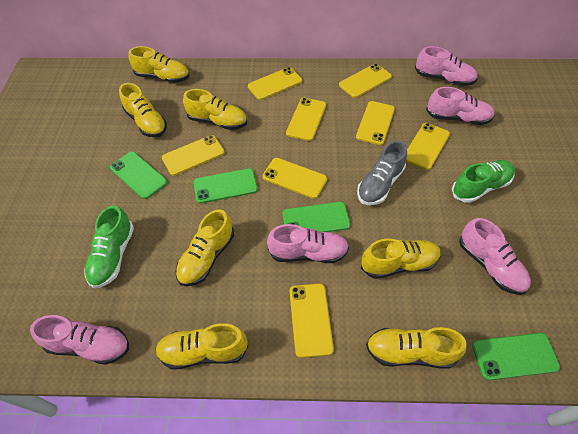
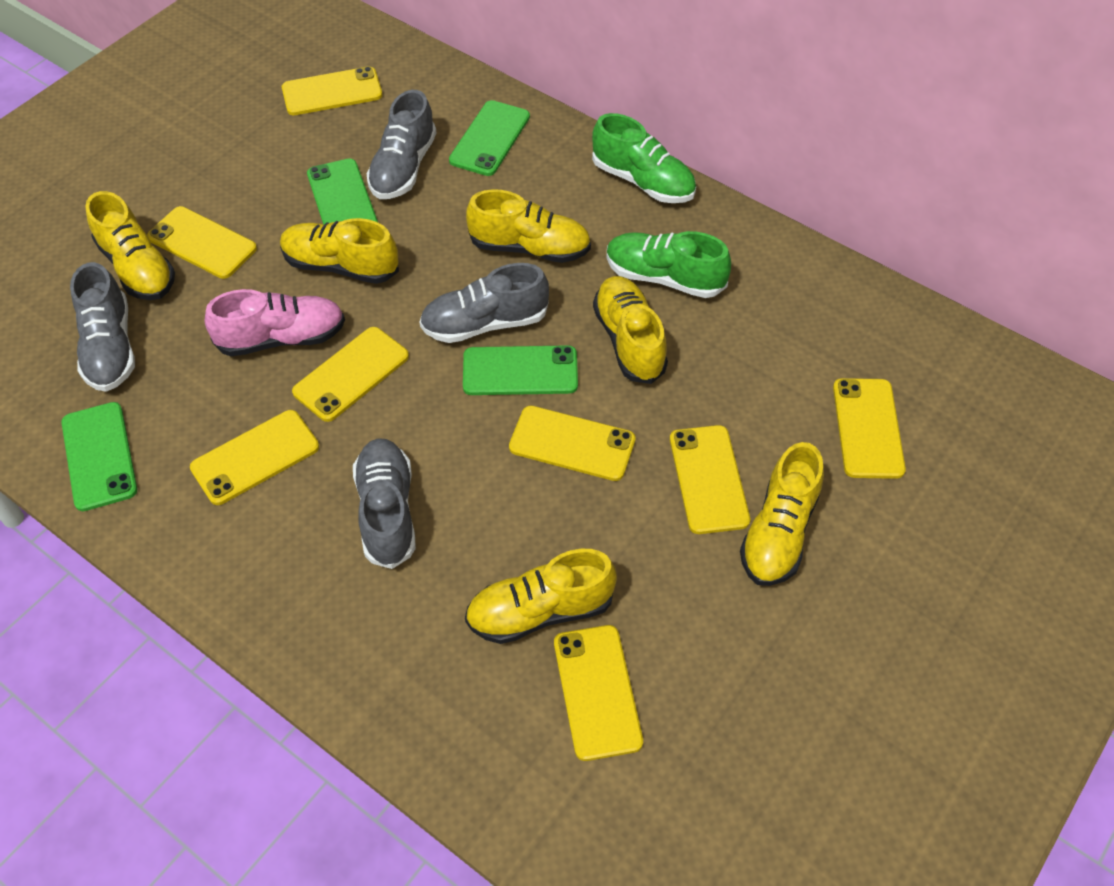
grey shoe: 1 -> 4
pink shoe: 5 -> 1
yellow shoe: 7 -> 6

